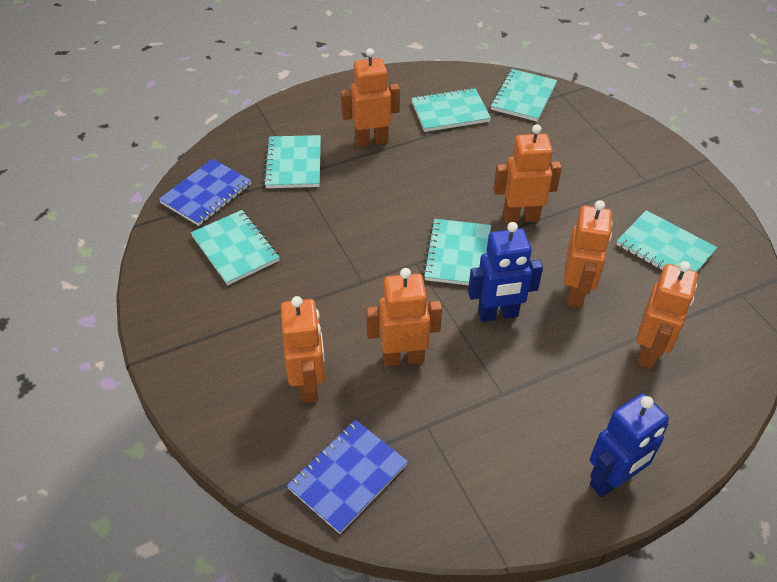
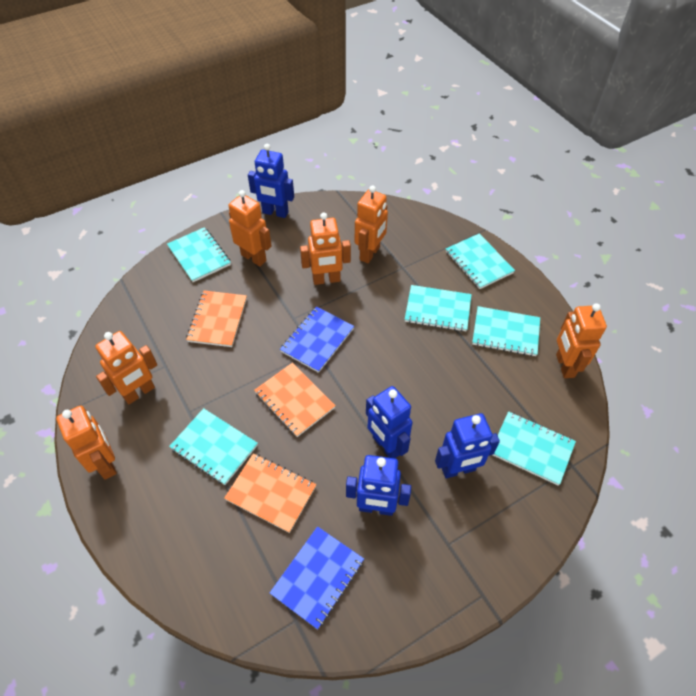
blue robot: 2 -> 4
orange notebook: 0 -> 3

